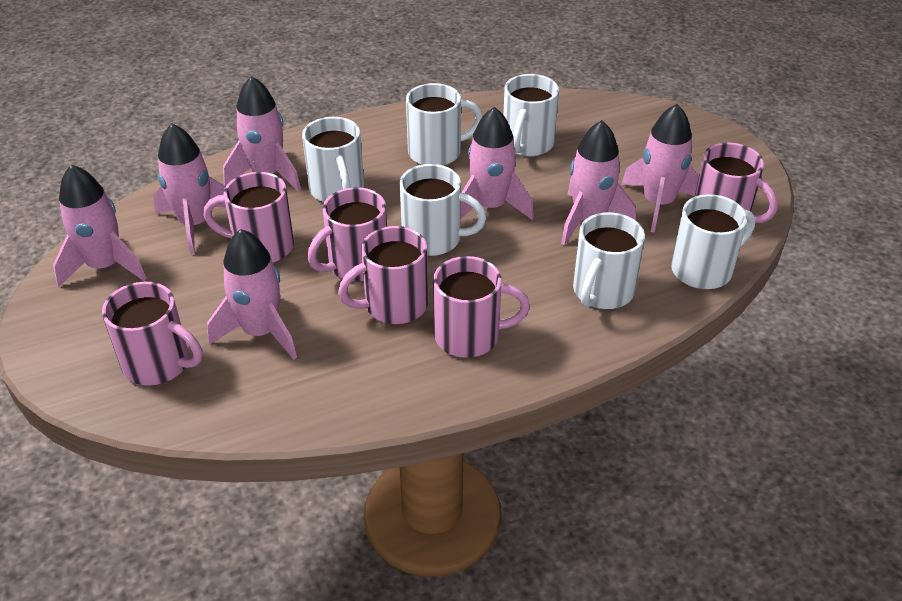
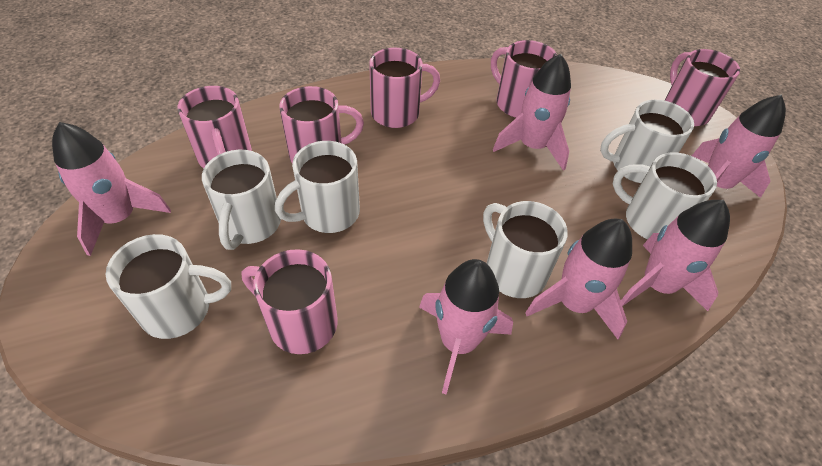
pink rocket: 7 -> 6

